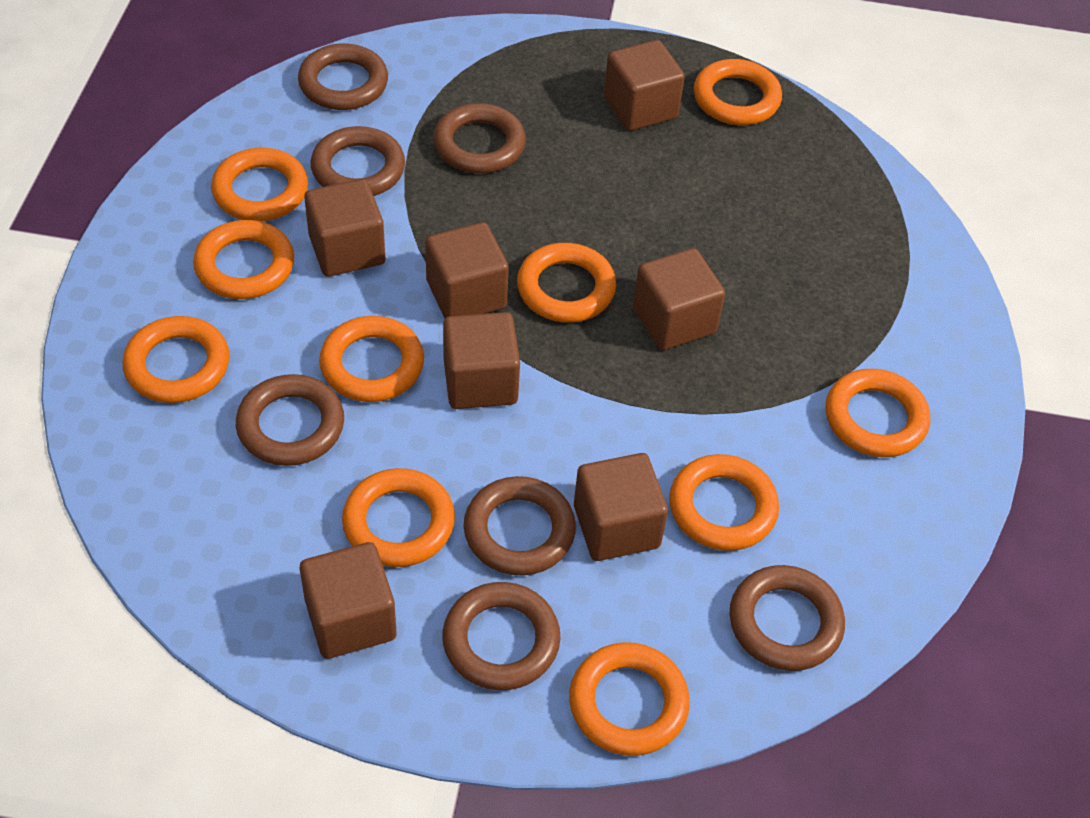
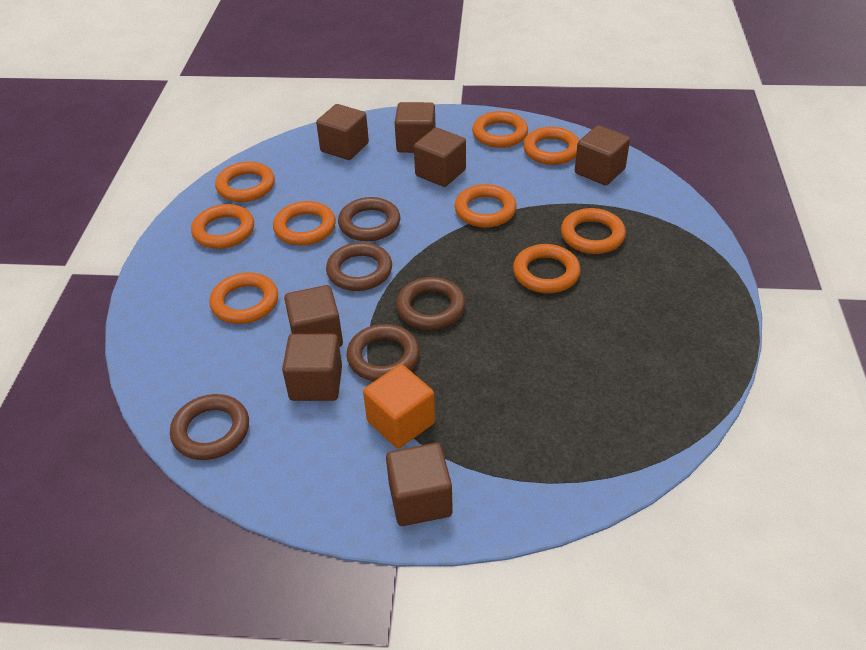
brown ring: 7 -> 5
orange cube: 0 -> 1
orange ring: 10 -> 9

